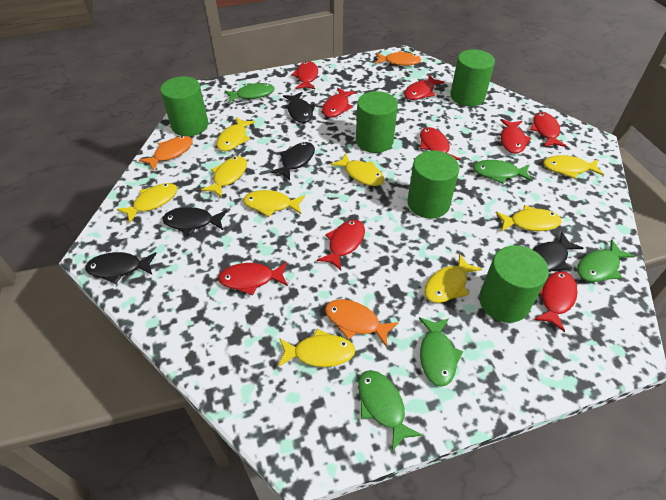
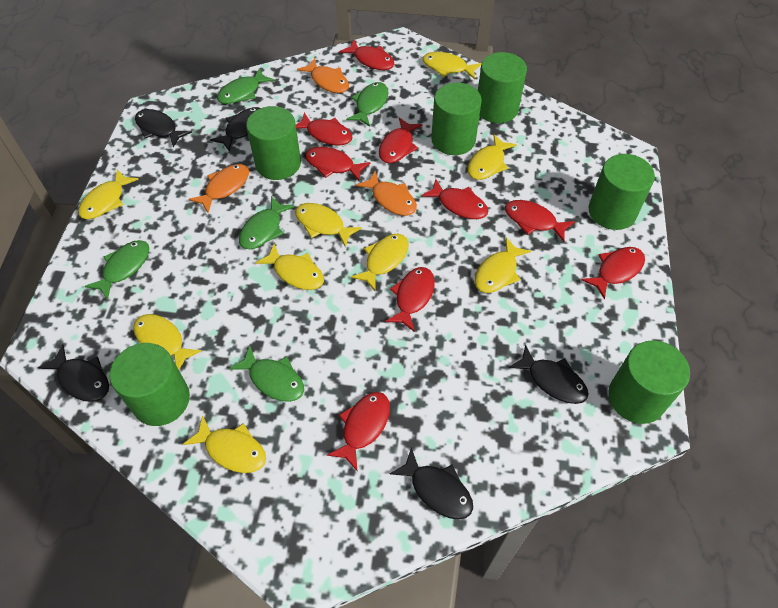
green cylinder: 5 -> 6

